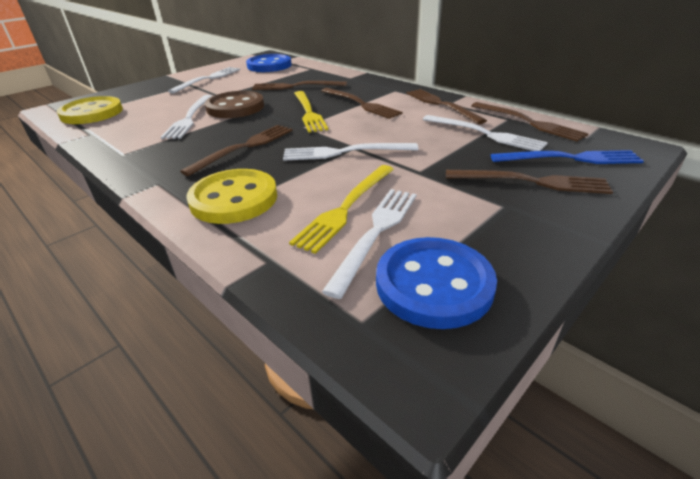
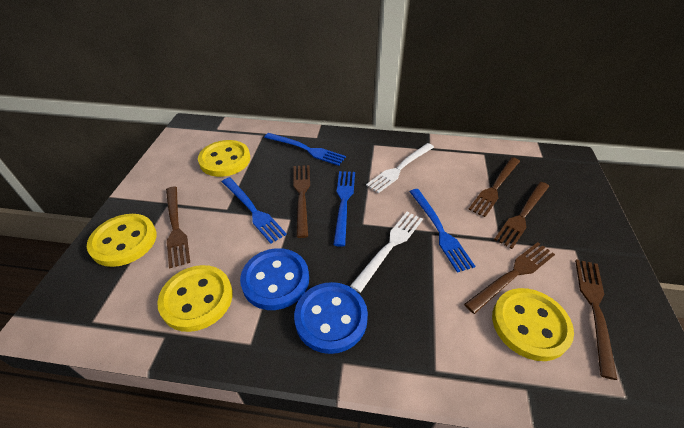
blue fork: 1 -> 4
brown button: 1 -> 0
white fork: 5 -> 2
yellow button: 2 -> 4
yellow fork: 2 -> 0

